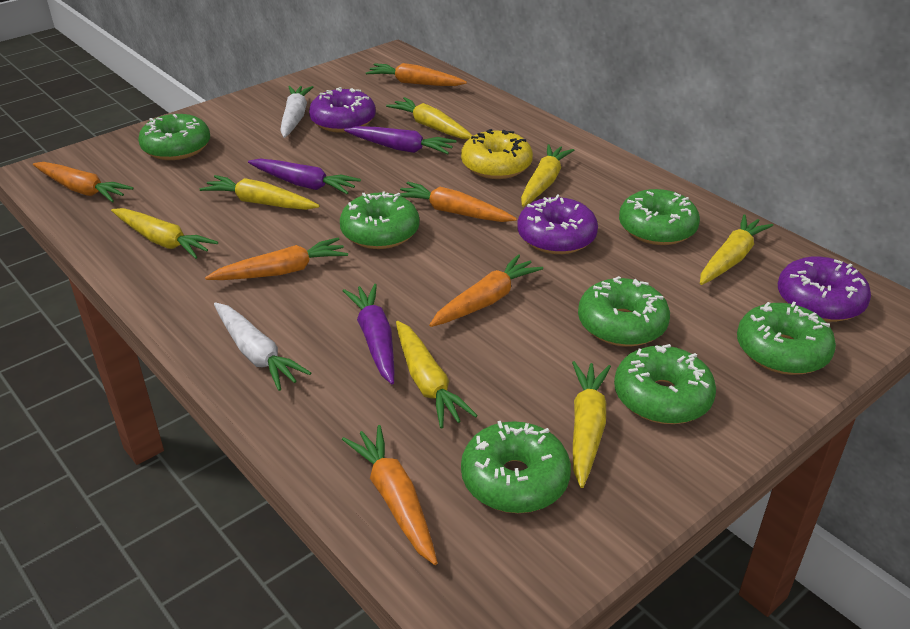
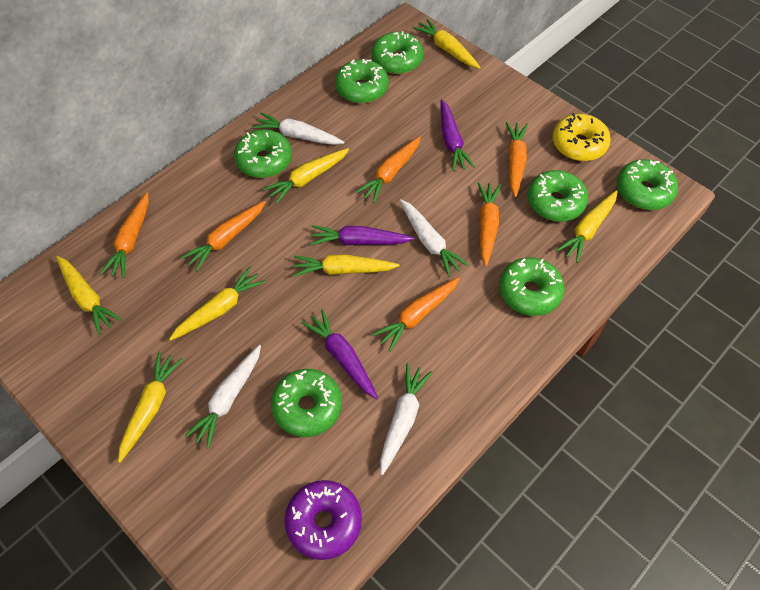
purple donut: 3 -> 1
white carrot: 2 -> 4

